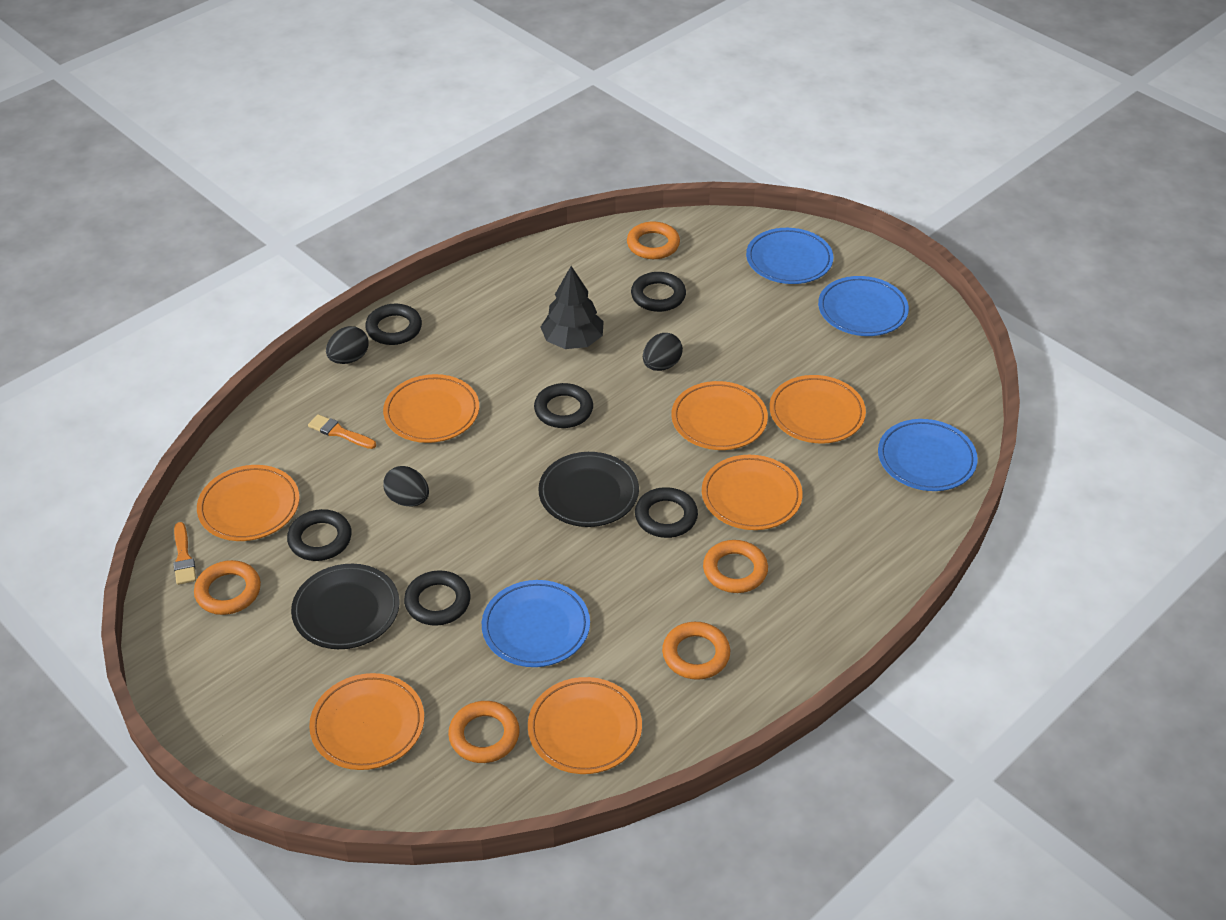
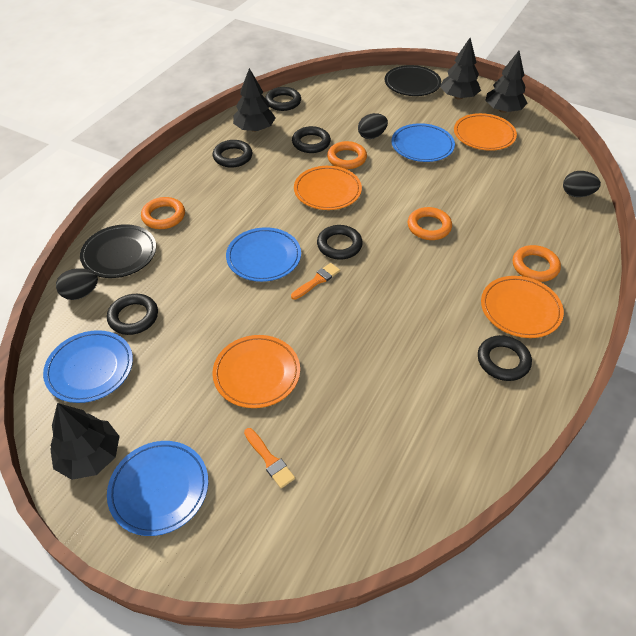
black tree: 1 -> 4
orange plate: 7 -> 4
orange ring: 5 -> 4

